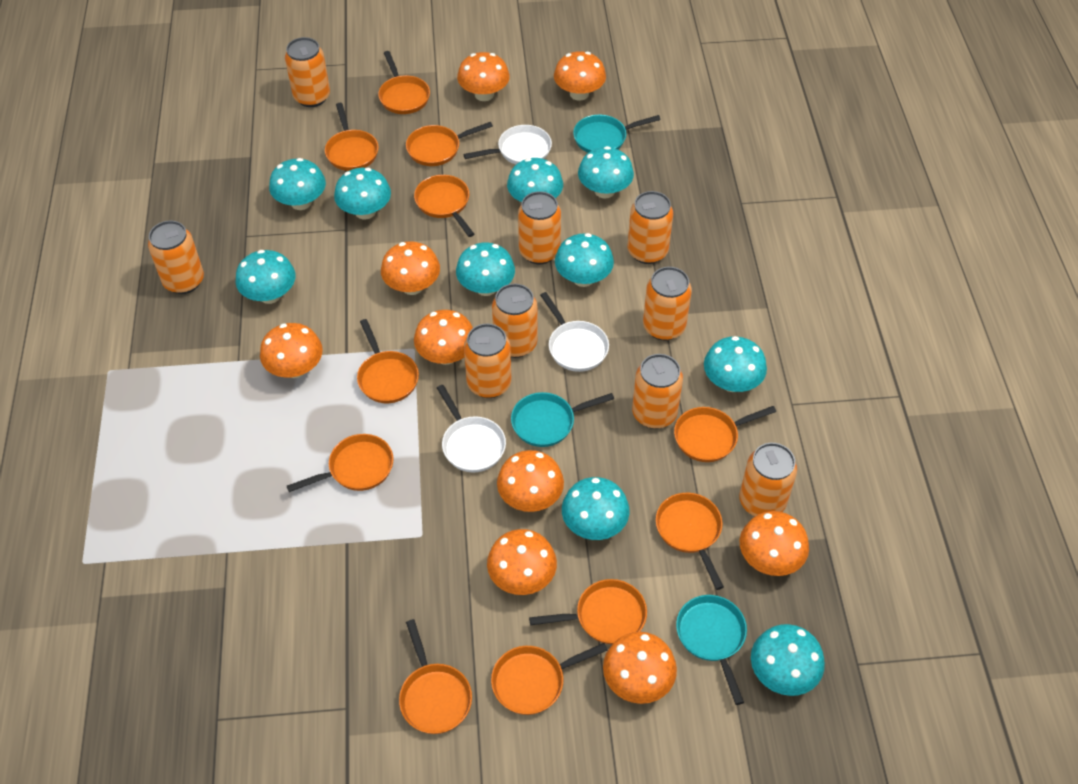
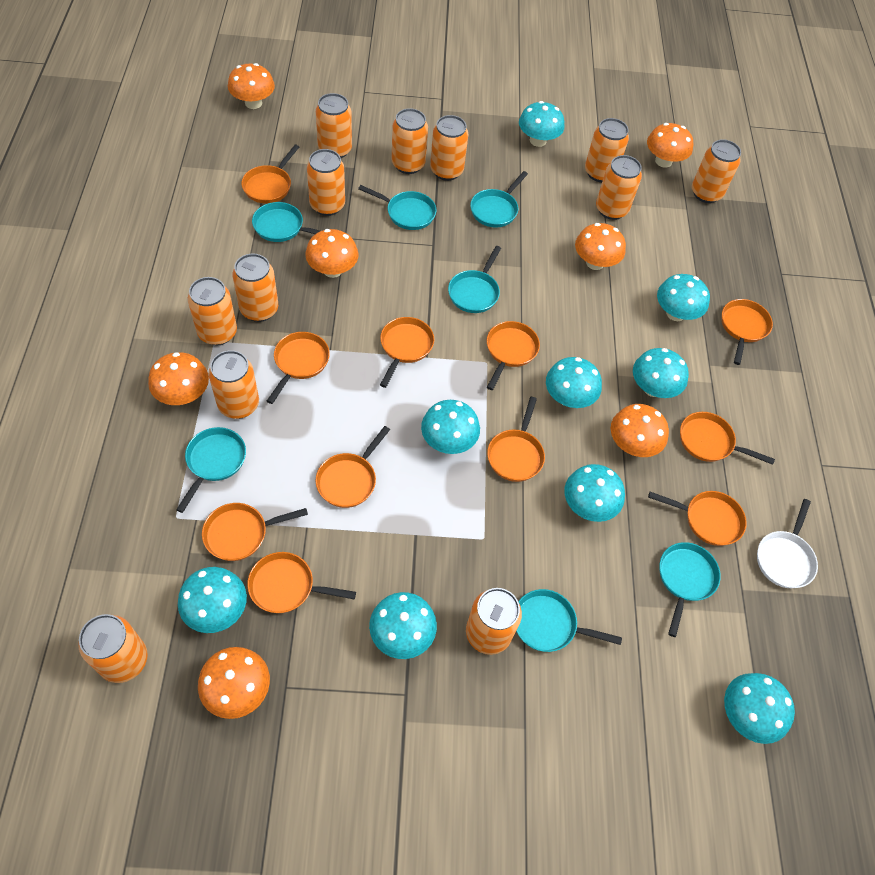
orange can: 9 -> 12
orange mushroom: 9 -> 7
turquoise mushroom: 10 -> 9
turquoise pan: 3 -> 7
white pan: 3 -> 1

